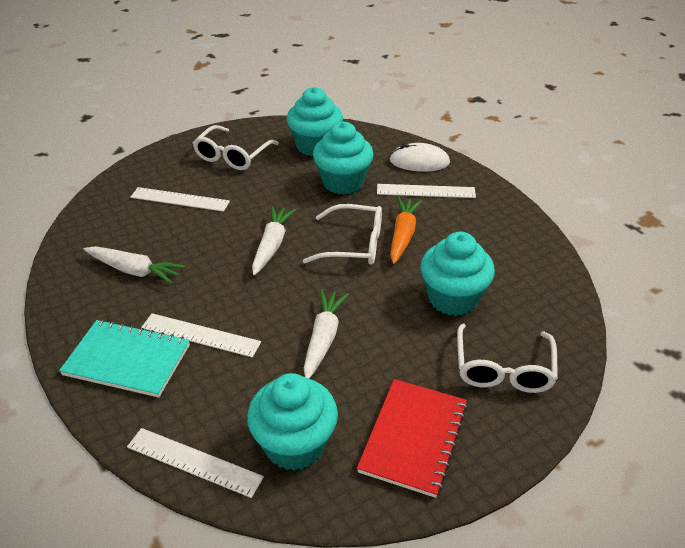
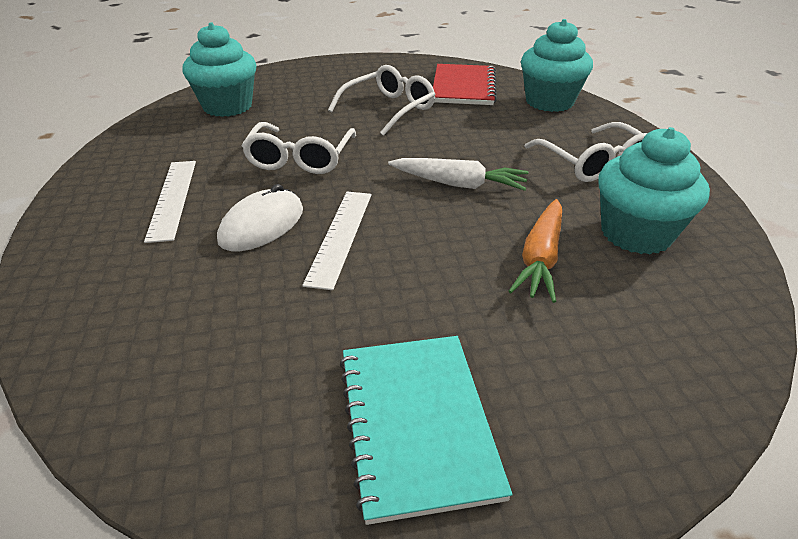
turquoise cupcake: 4 -> 3
white carrot: 3 -> 1
white ruler: 4 -> 2

